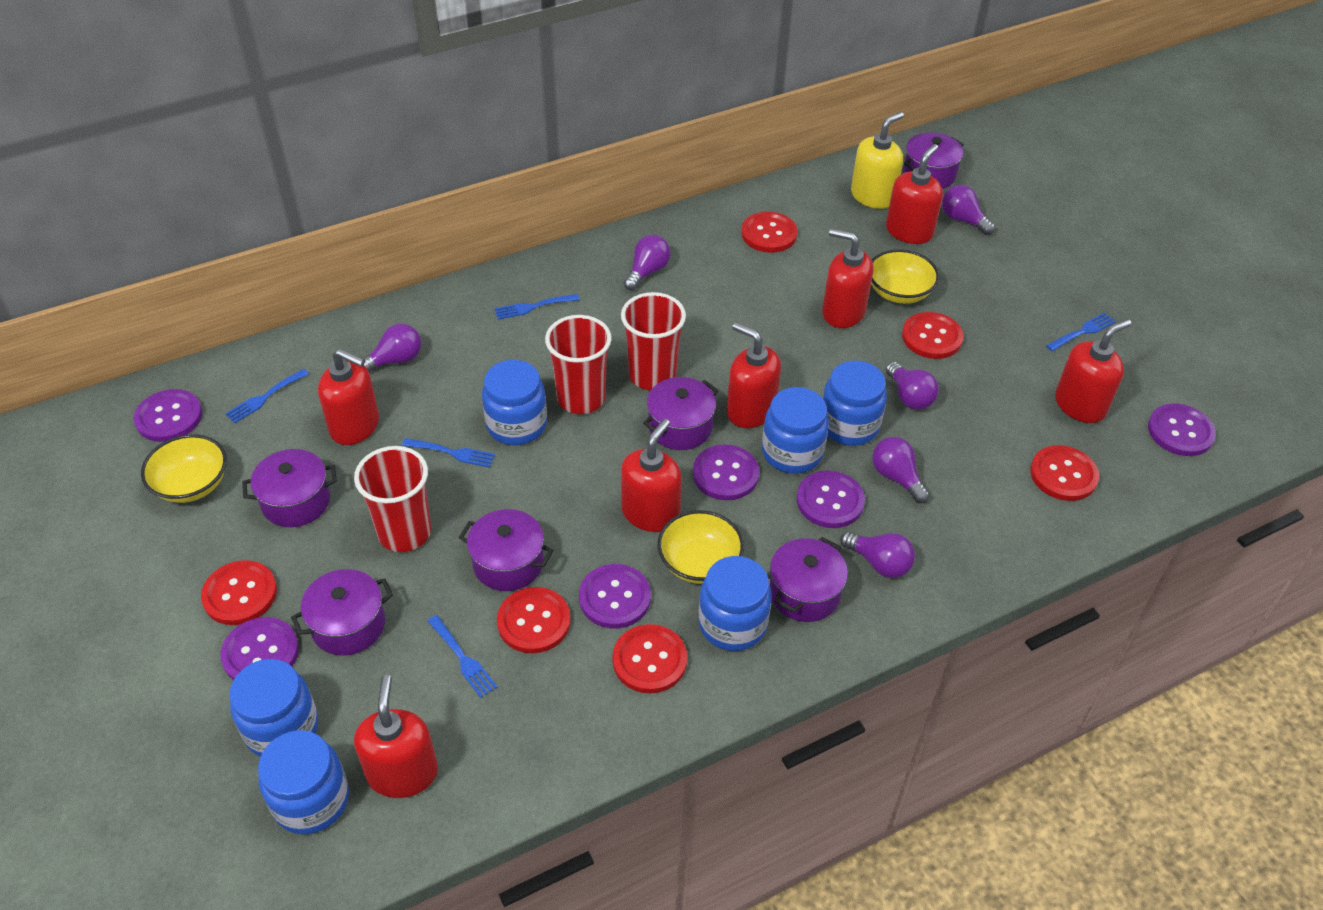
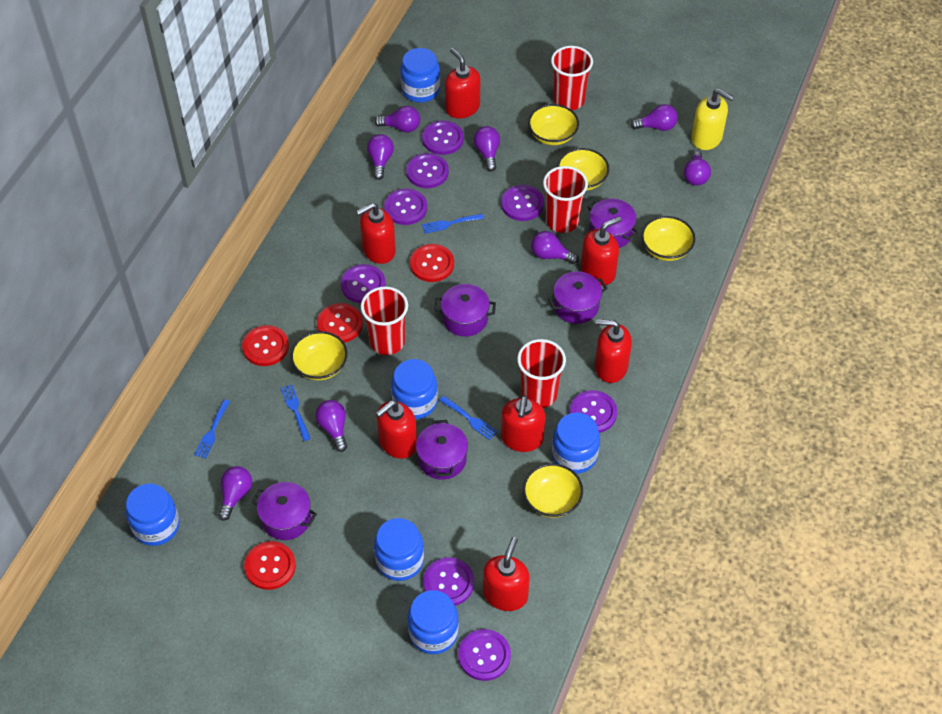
blue fork: 5 -> 4
purple button: 6 -> 8
purple light bulb: 6 -> 8
purple pot: 6 -> 5
red button: 6 -> 4
red cup: 3 -> 4
yellow bowl: 3 -> 5

